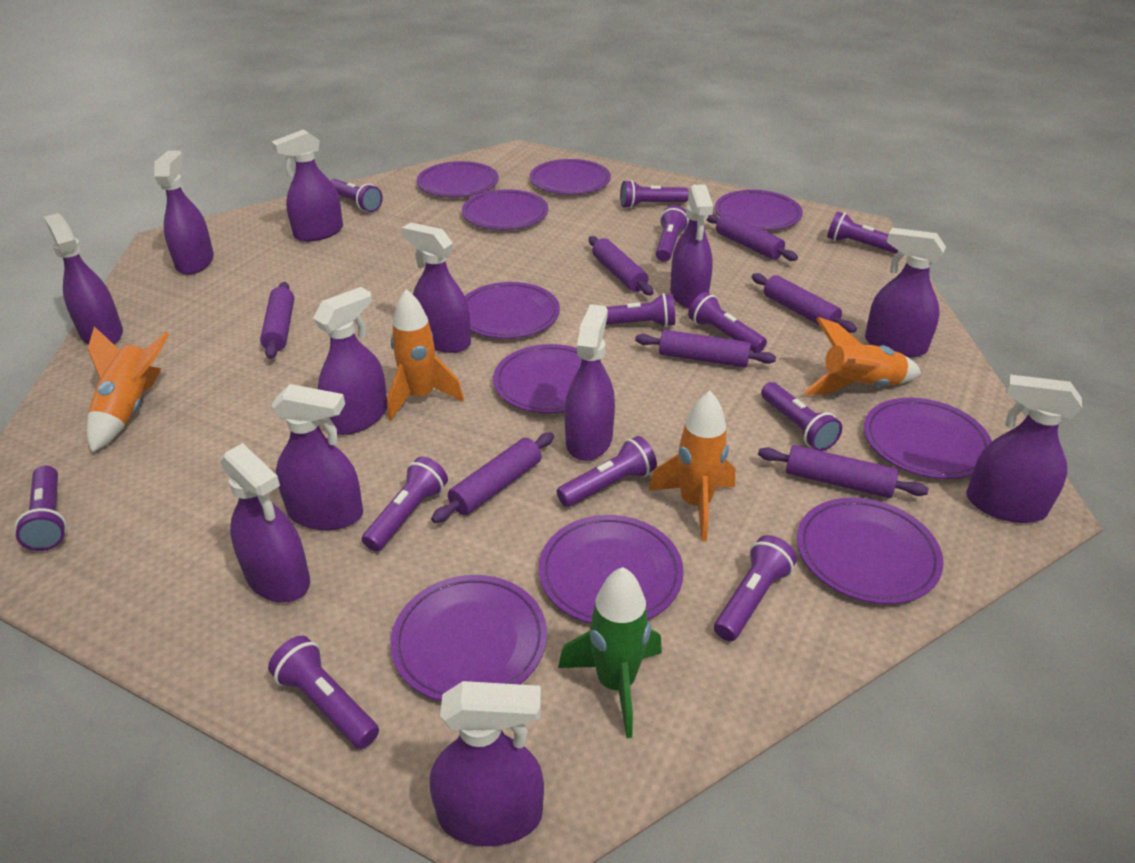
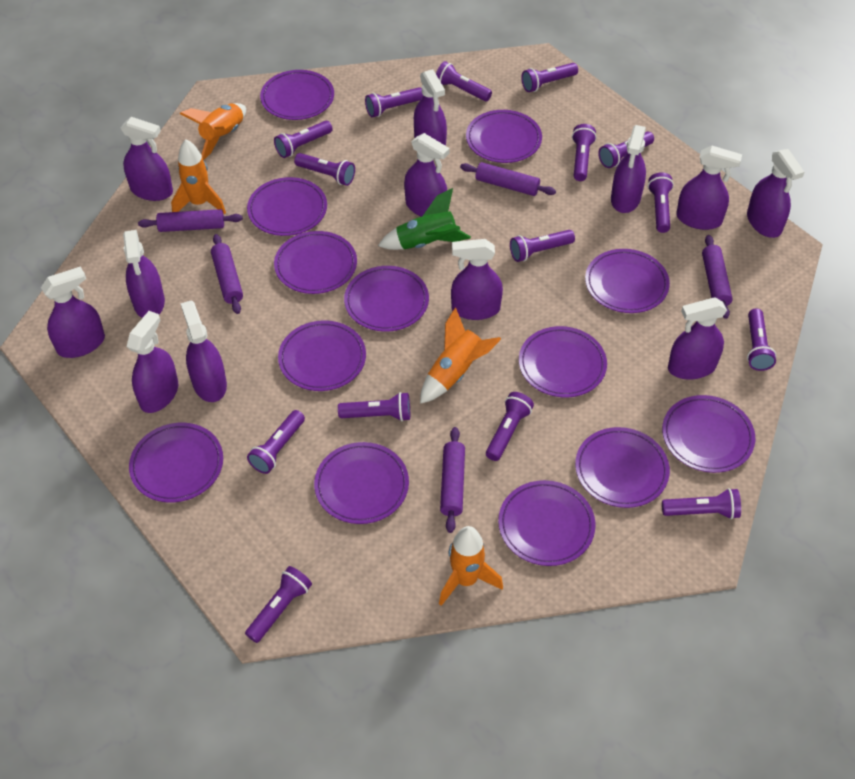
purple flashlight: 12 -> 15
purple plate: 10 -> 13
purple rolling pin: 7 -> 5

